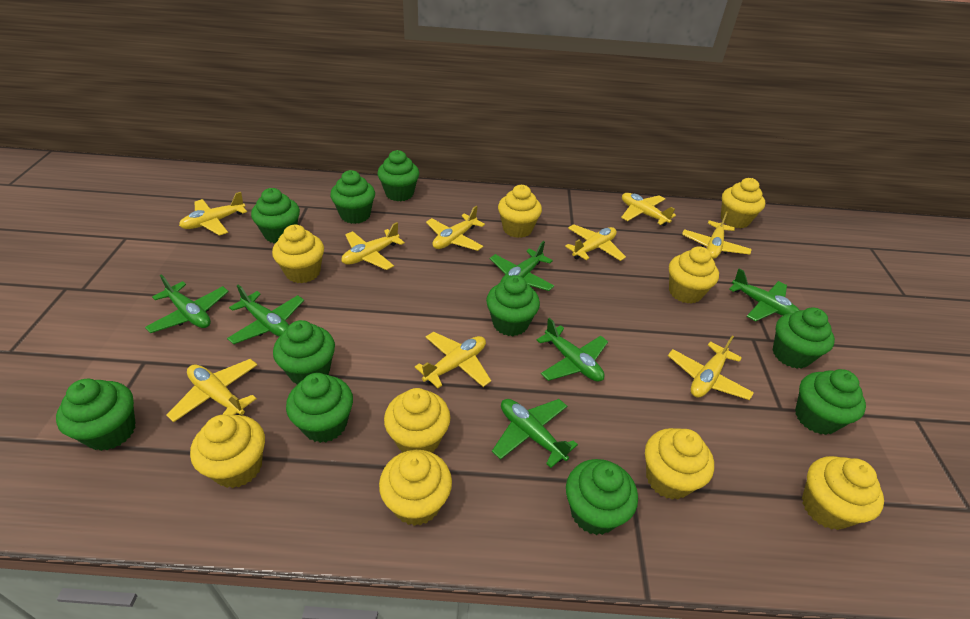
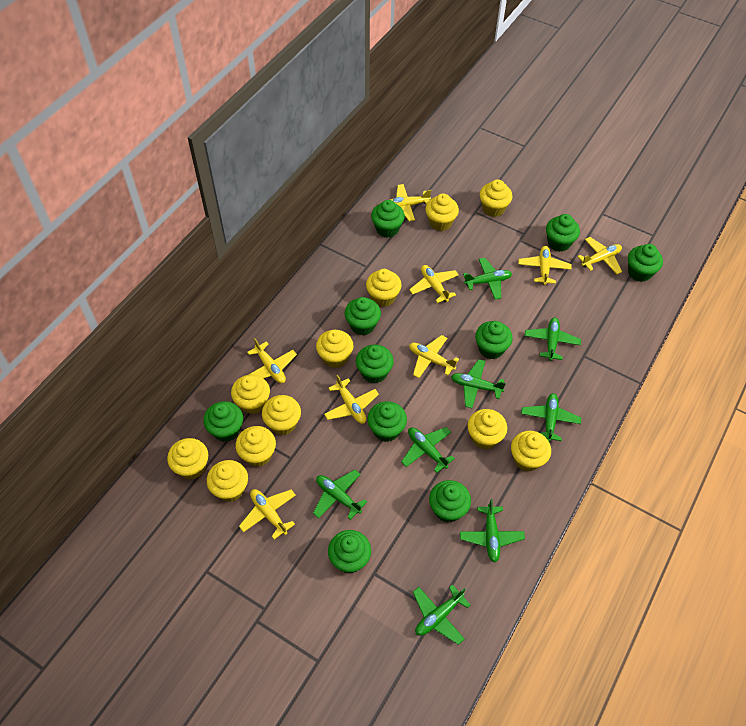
green plane: 6 -> 8
yellow cupcake: 9 -> 11
yellow plane: 9 -> 8

